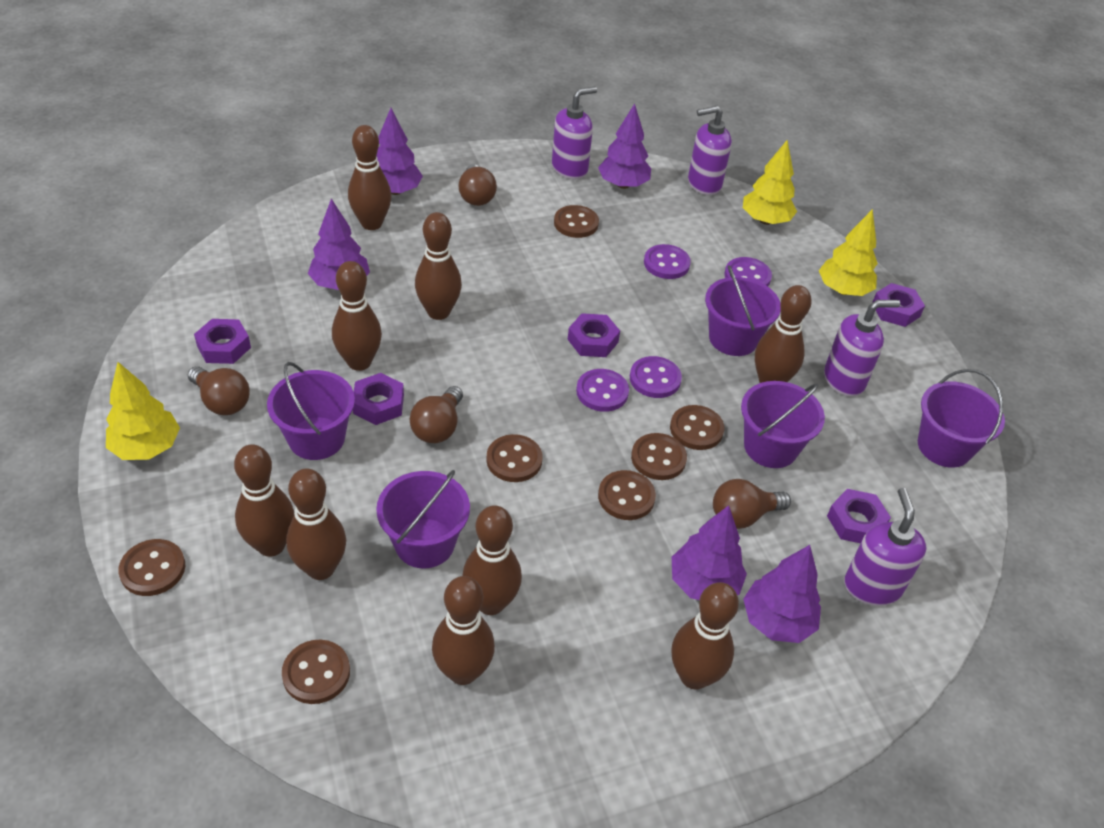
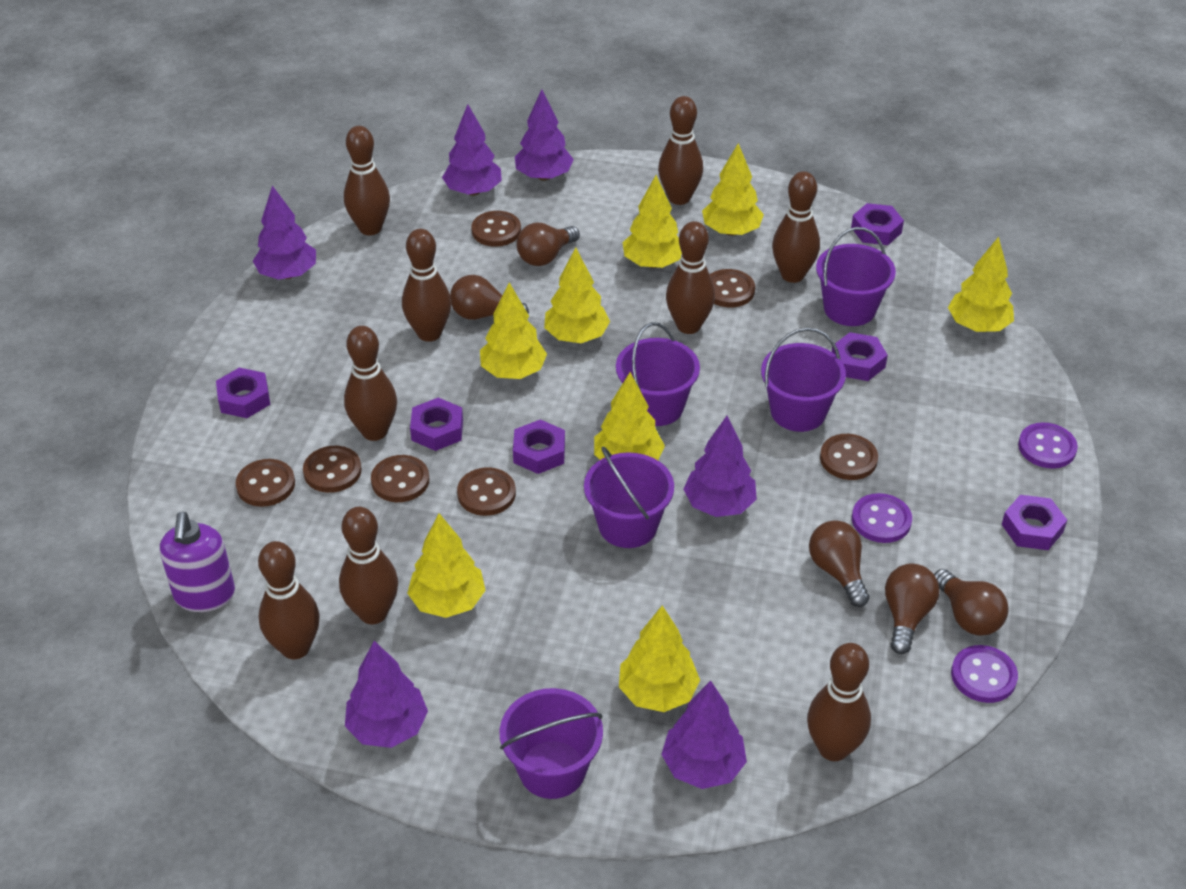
brown light bulb: 4 -> 5
purple button: 4 -> 3
purple nut: 5 -> 6
purple soap dispenser: 4 -> 1
purple tree: 5 -> 6
yellow tree: 3 -> 8

